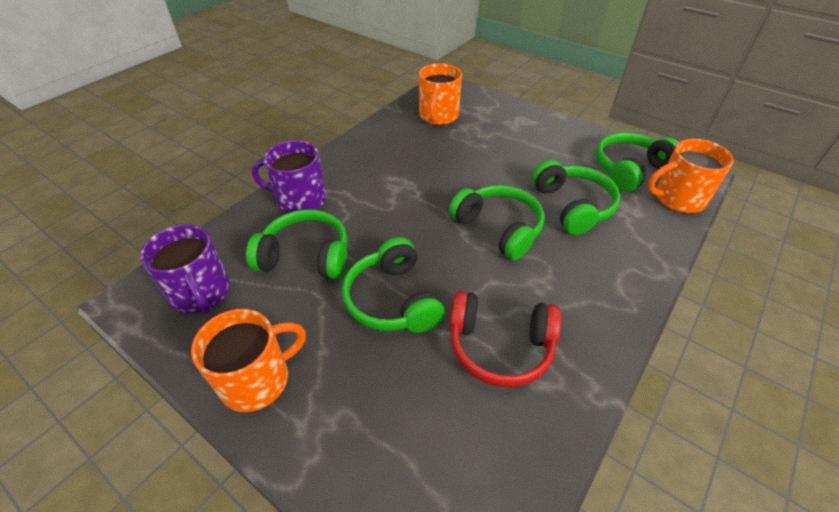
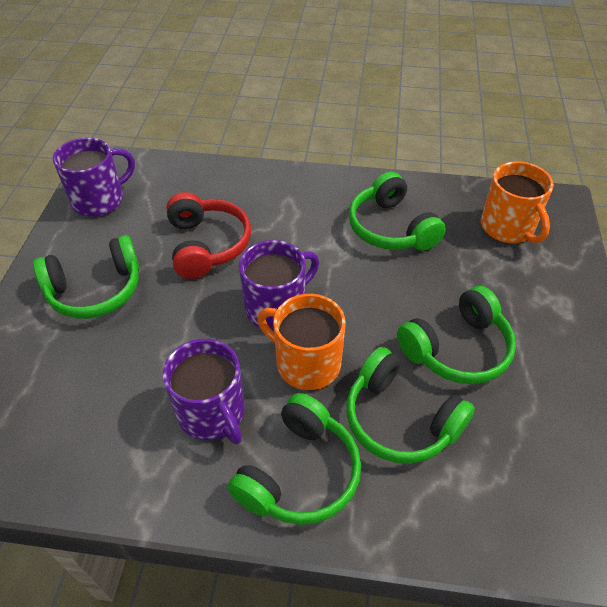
orange mug: 3 -> 2
purple mug: 2 -> 3

